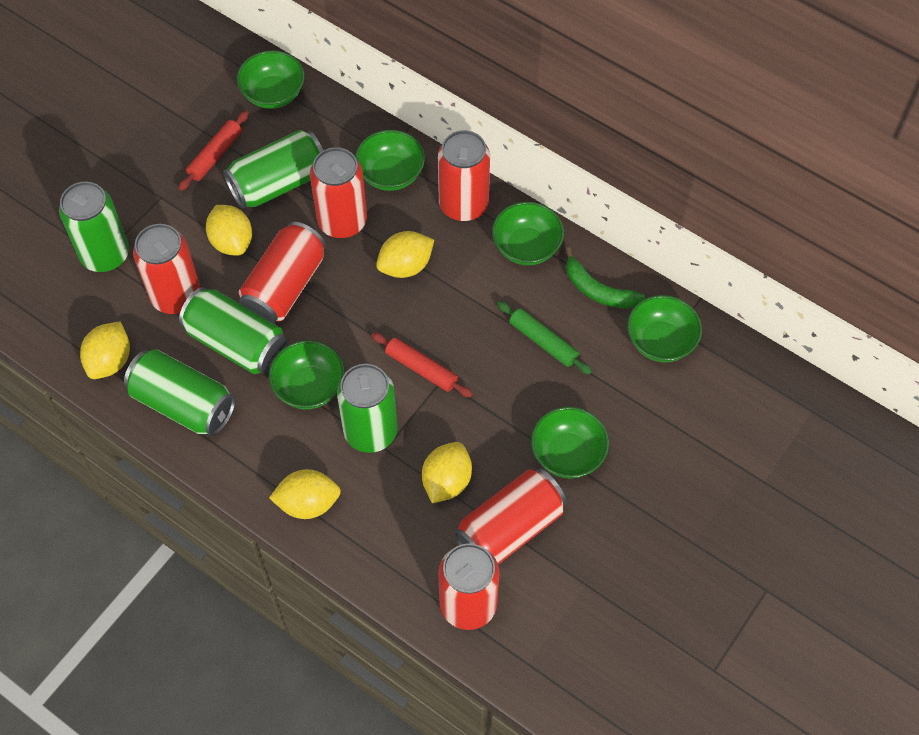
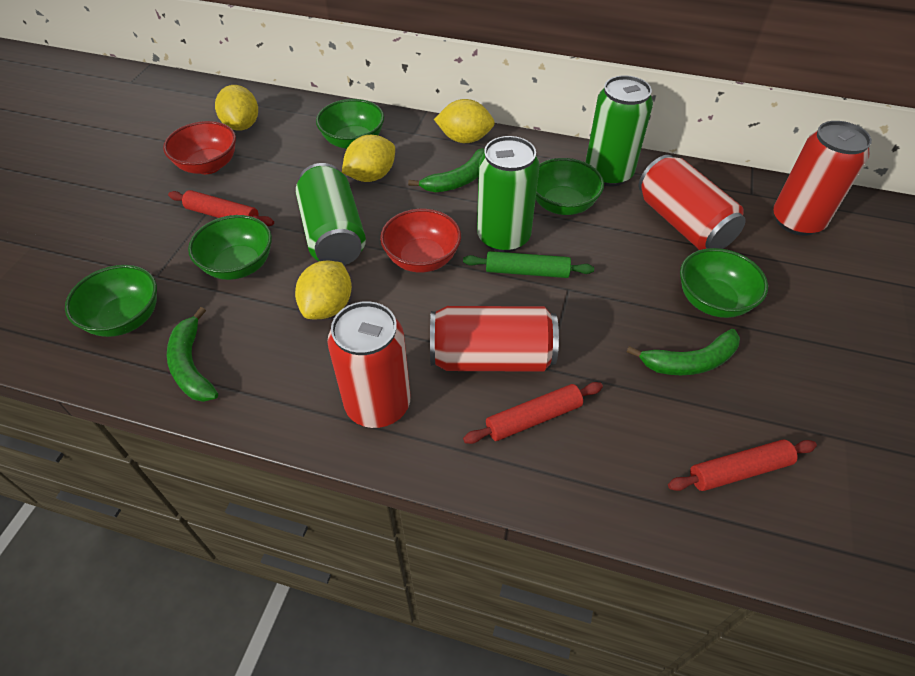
green banana: 1 -> 3
green bowl: 6 -> 5
green can: 5 -> 3
red bowl: 0 -> 2
red can: 6 -> 4
red rolling pin: 2 -> 3
yellow lemon: 5 -> 4

